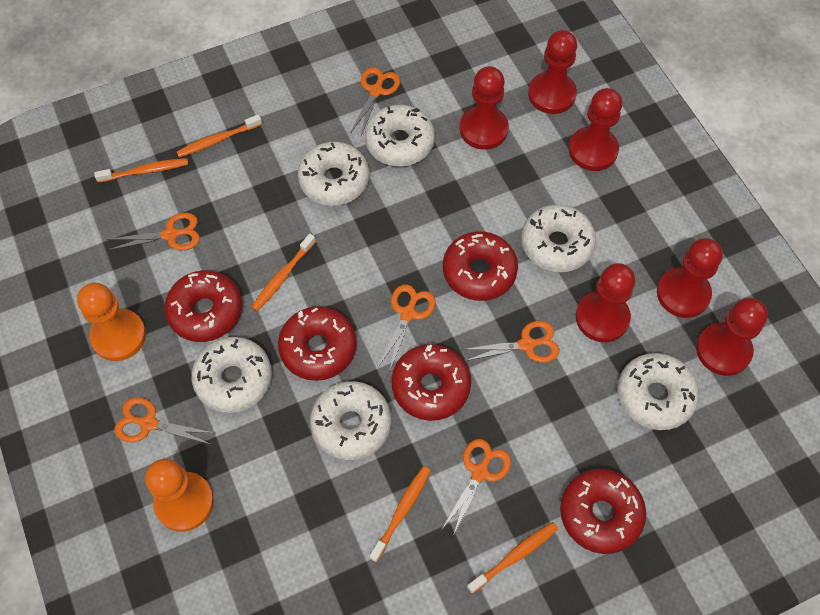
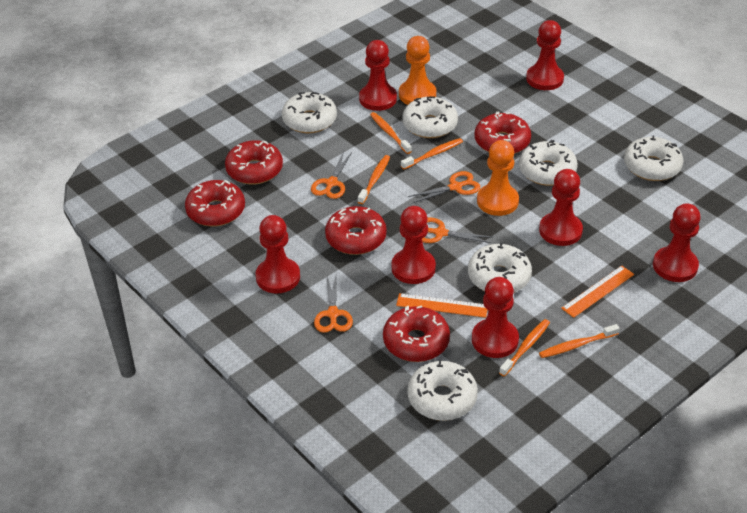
orange ruler: 0 -> 2
orange scissors: 6 -> 4
red pawn: 6 -> 7

